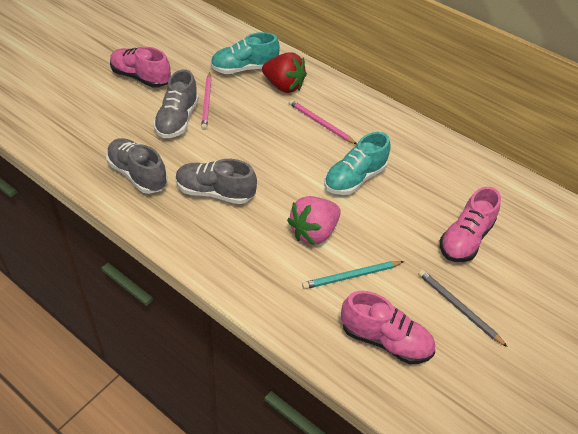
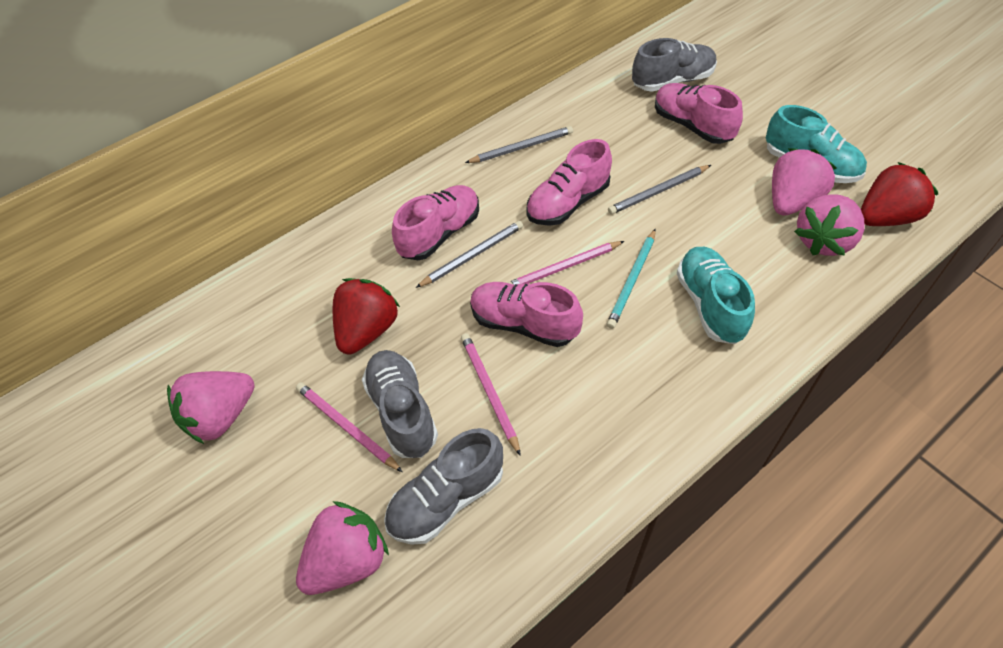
grey pencil: 1 -> 3
pink pencil: 2 -> 3
pink shoe: 3 -> 4
pink strawberry: 1 -> 4
red strawberry: 1 -> 2

